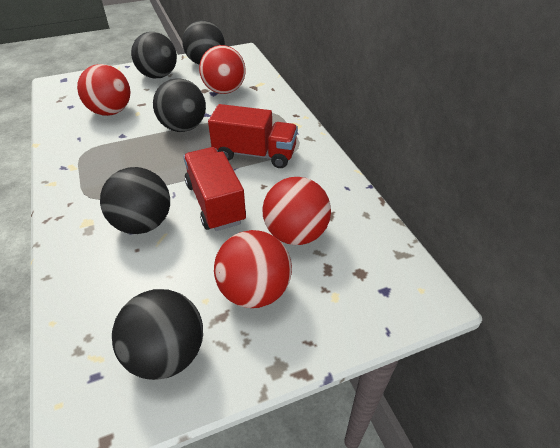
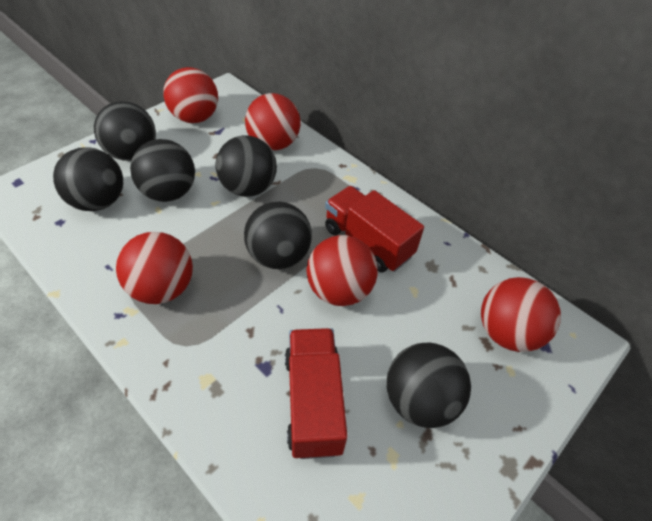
black ball: 5 -> 6
red ball: 4 -> 5

